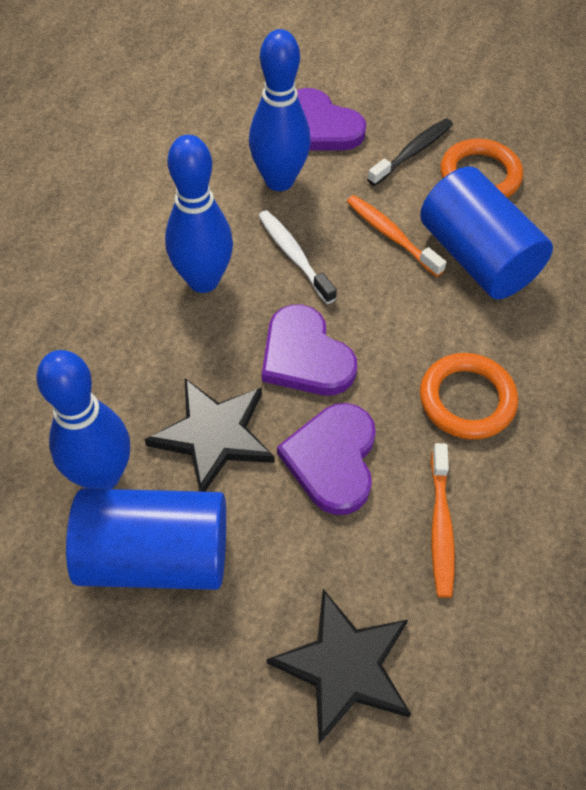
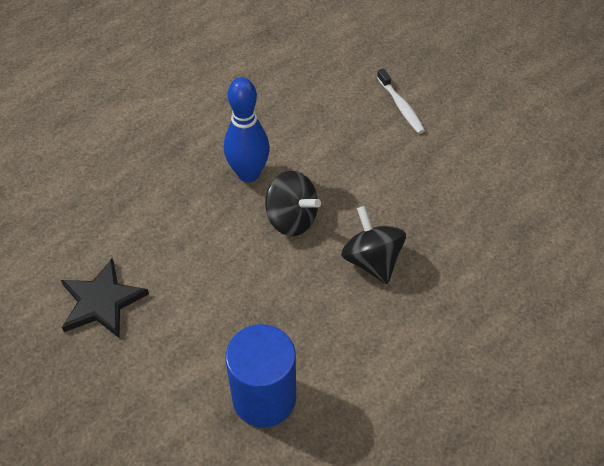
black spinning top: 0 -> 2
black star: 2 -> 1
black toothbrush: 1 -> 0
blue bowling pin: 3 -> 1
blue cylinder: 2 -> 1
orange ring: 2 -> 0
orange toothbrush: 2 -> 0
purple heart: 3 -> 0

